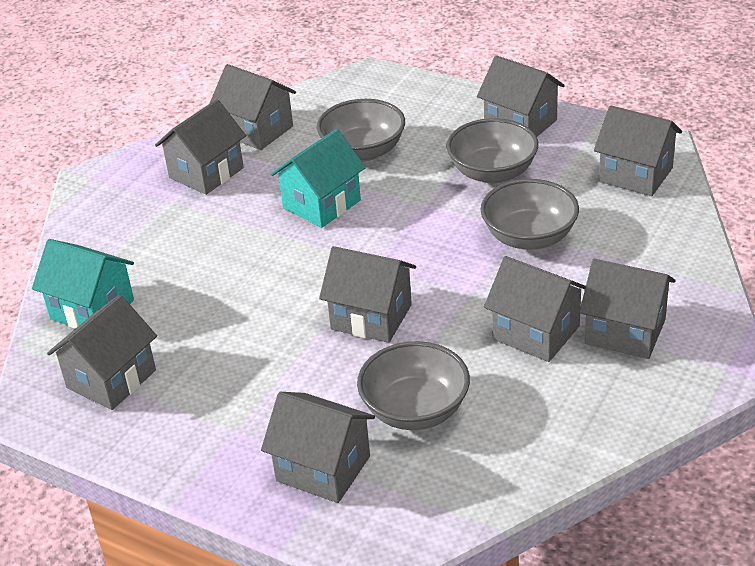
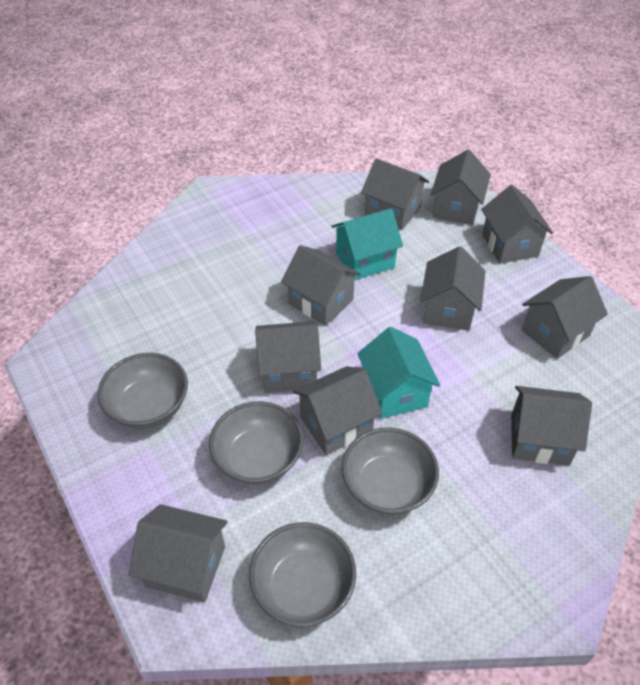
grey house: 9 -> 10

